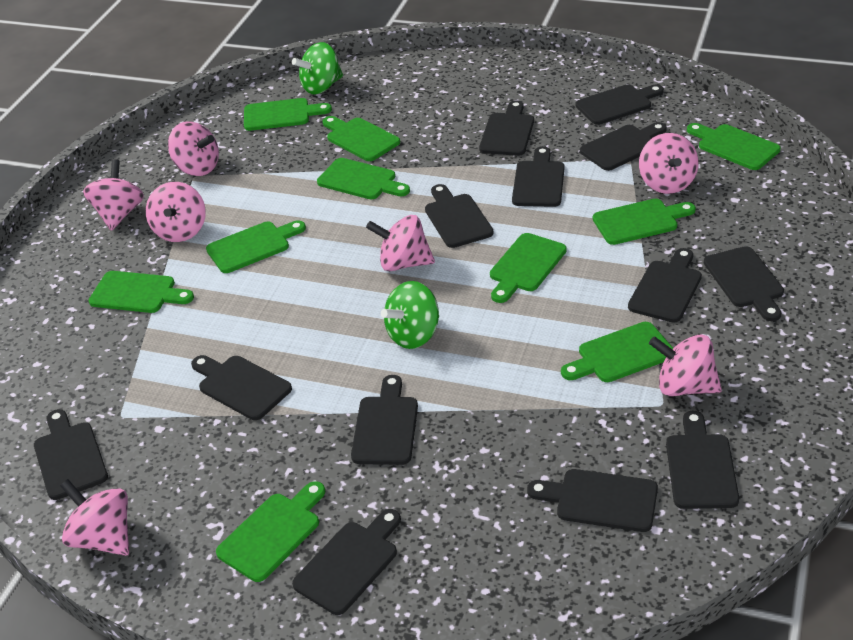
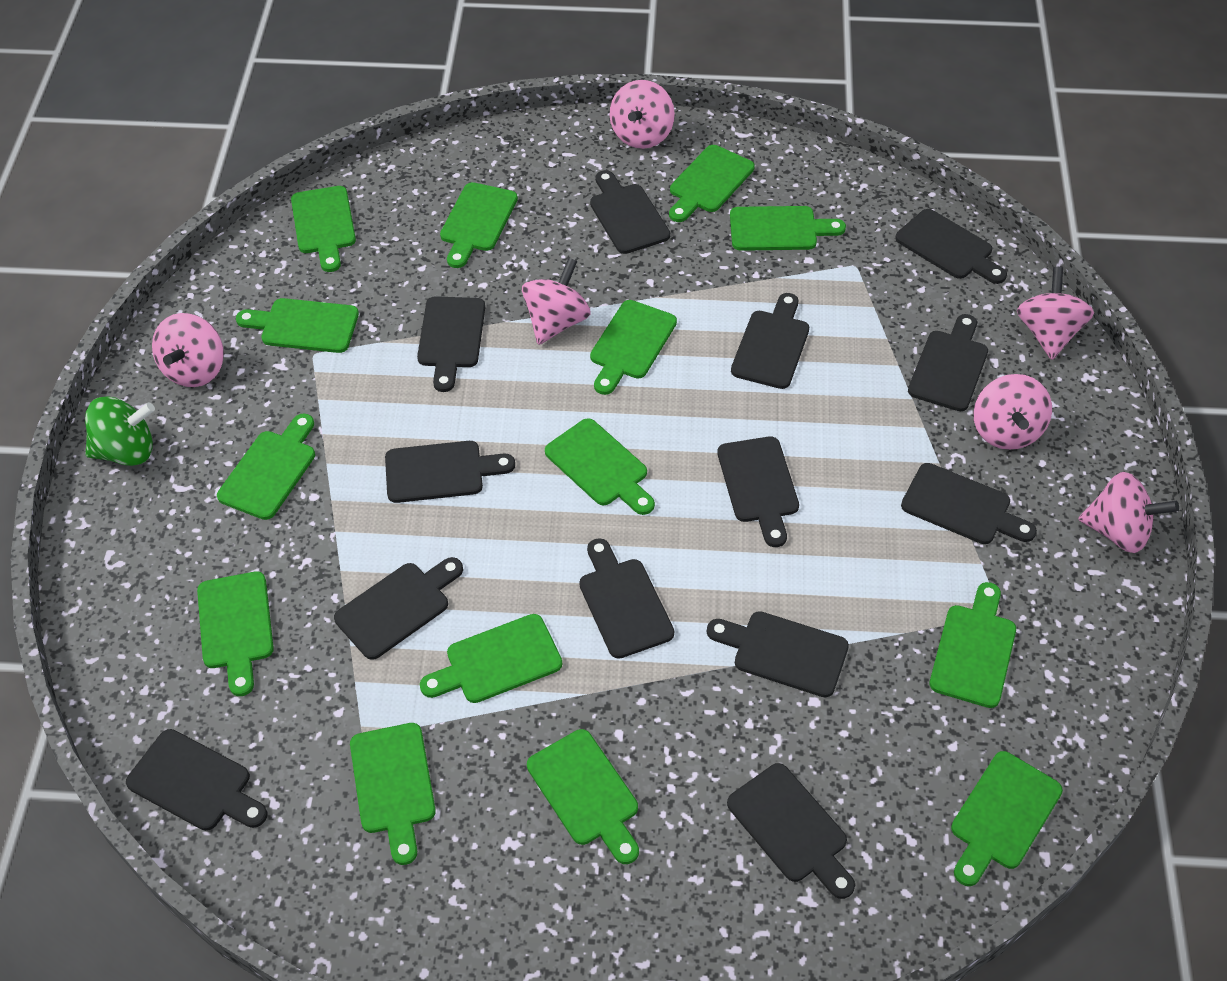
green cutting board: 10 -> 14
green spinning top: 2 -> 1
pink spinning top: 7 -> 6

